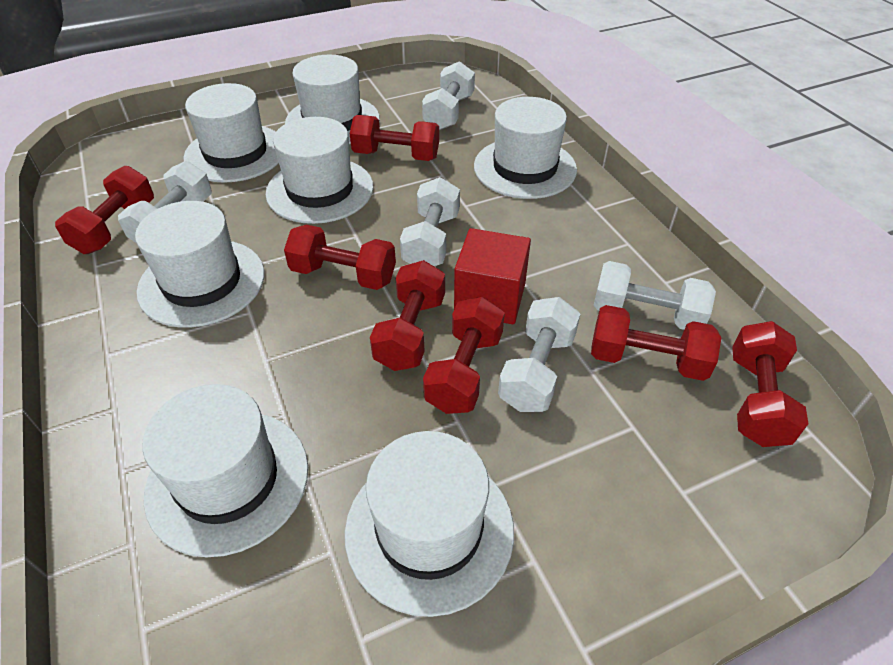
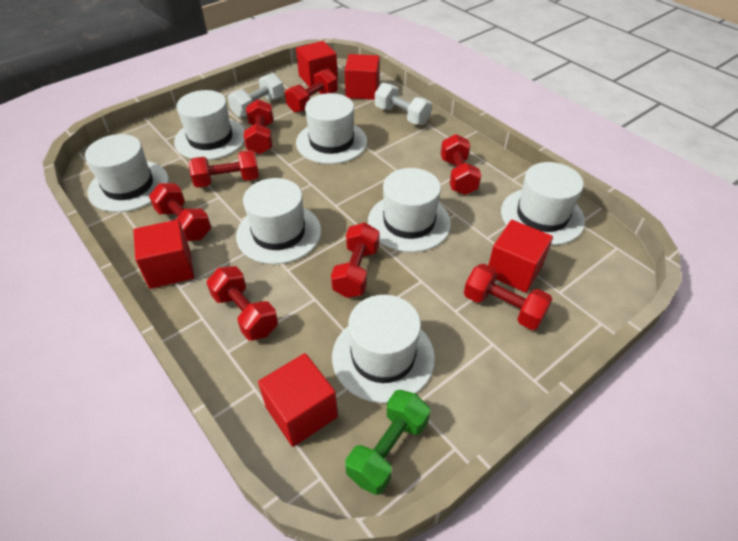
green dumbbell: 0 -> 1
red cube: 1 -> 5
red dumbbell: 7 -> 8
white dumbbell: 5 -> 2

